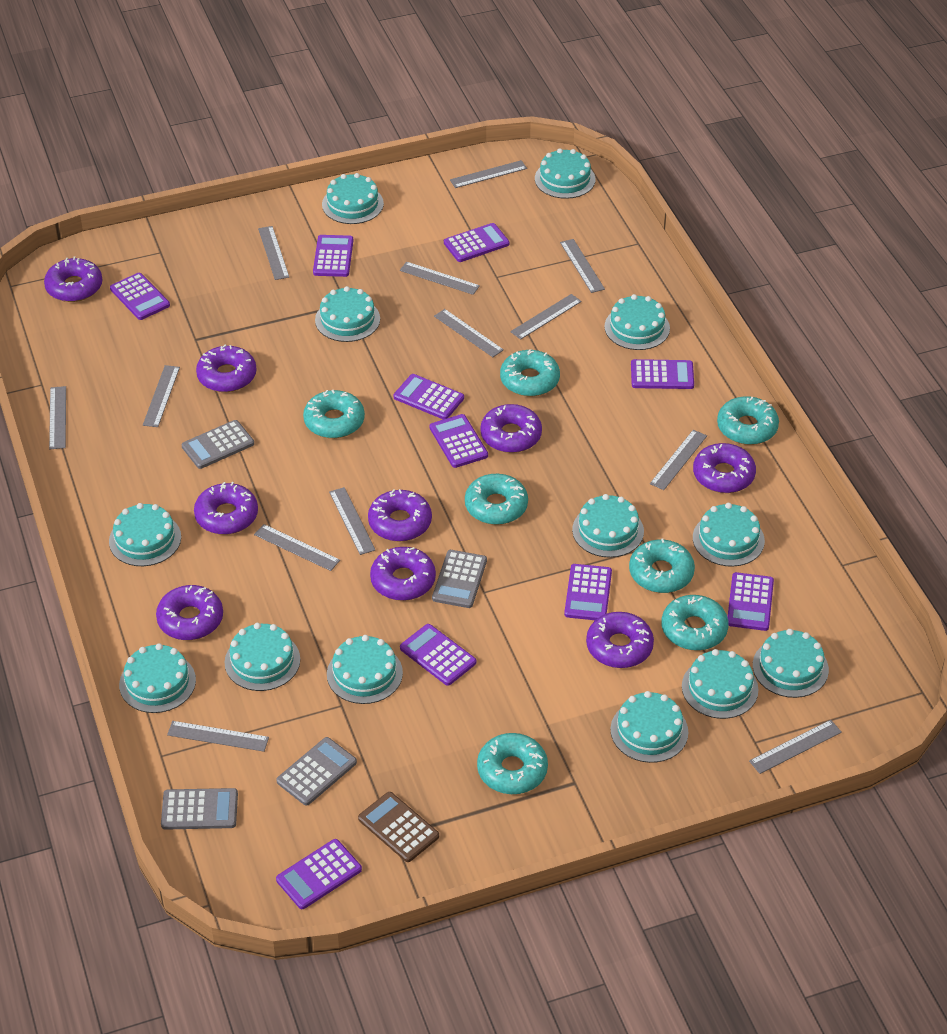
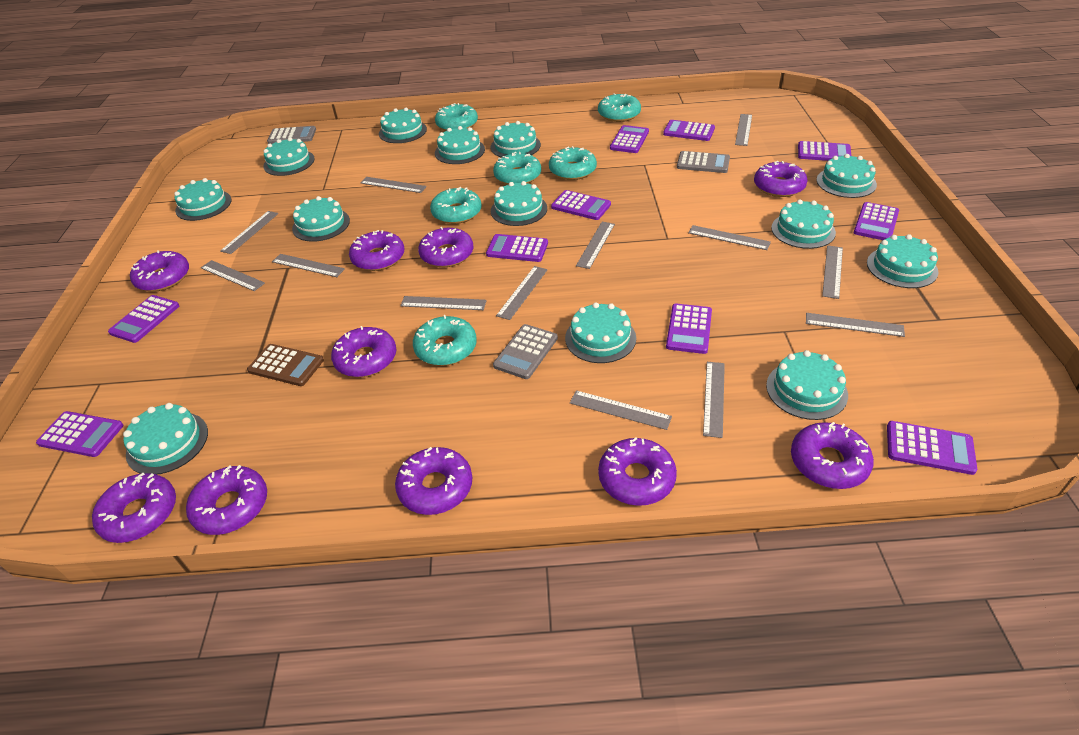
grey calculator: 4 -> 3
purple donut: 9 -> 10
turquoise donut: 7 -> 6

